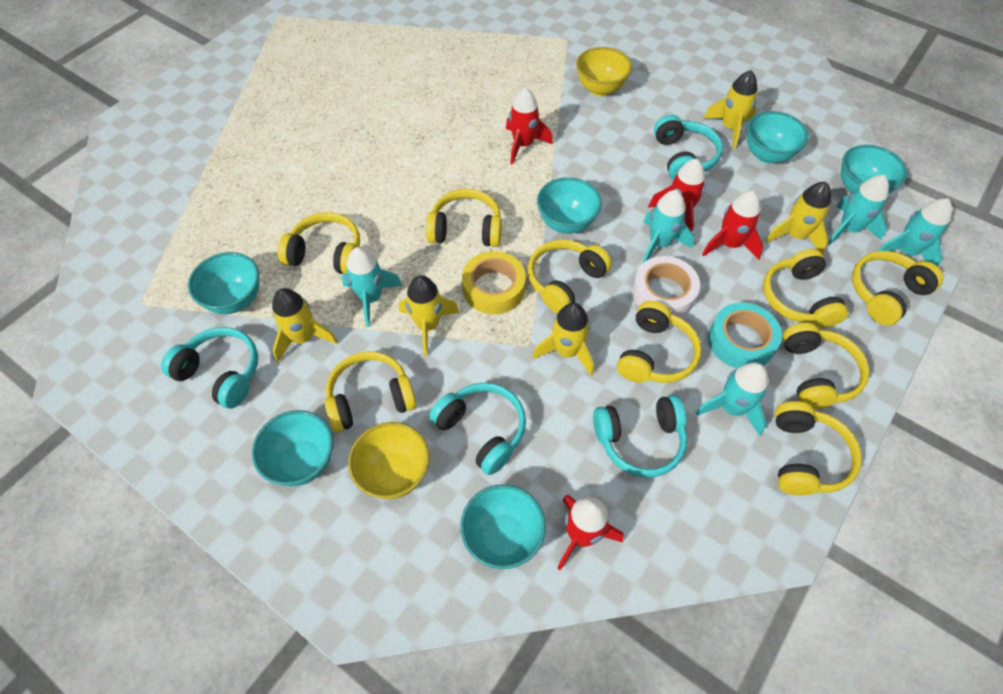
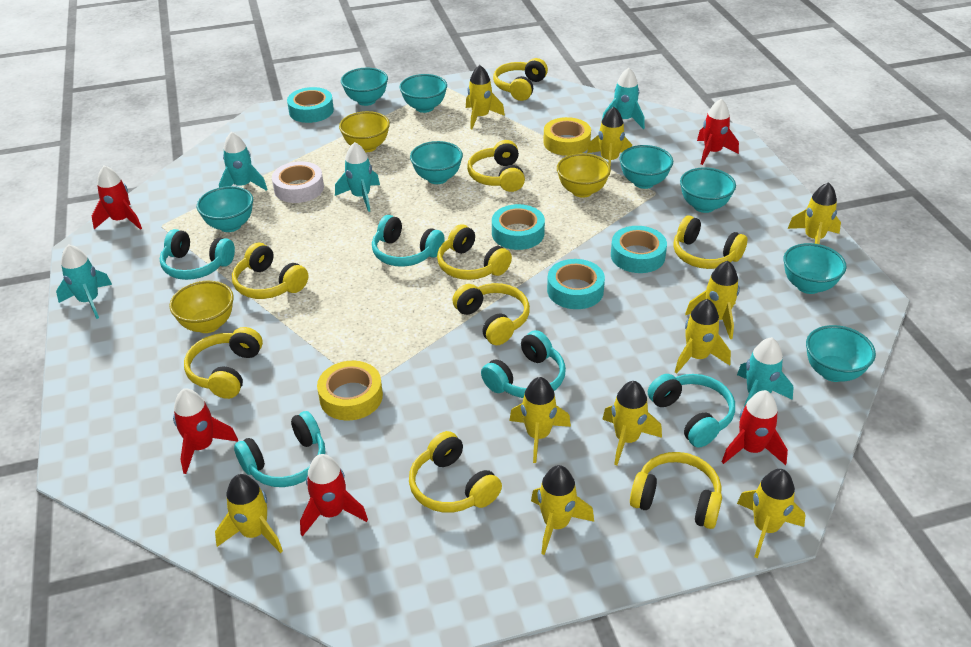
red rocket: 4 -> 5
turquoise bowl: 6 -> 8
turquoise headphones: 4 -> 5
turquoise tape: 1 -> 4
yellow bowl: 2 -> 3
yellow rocket: 5 -> 10
yellow tape: 1 -> 2

